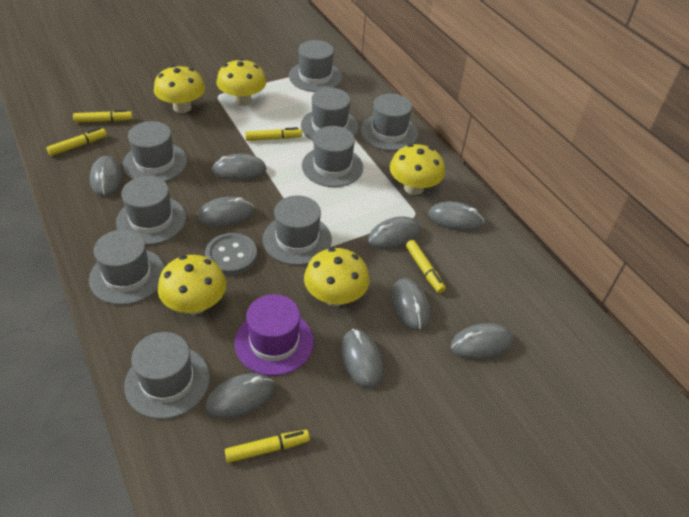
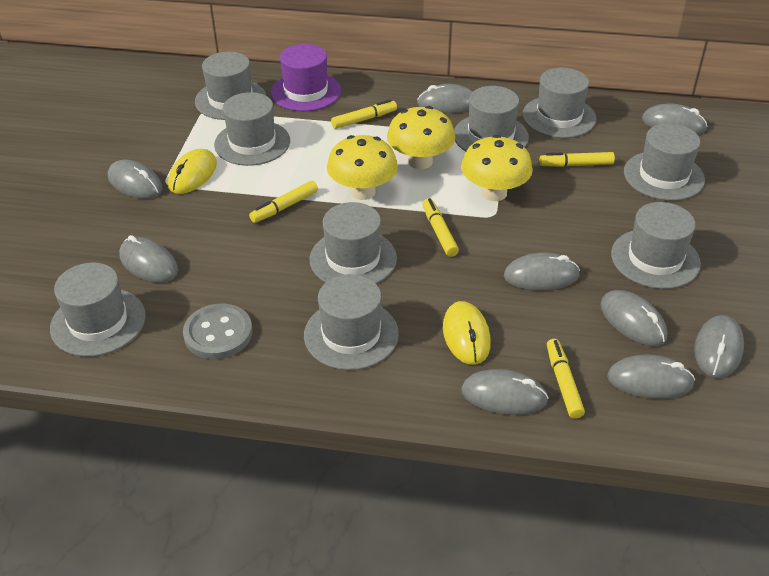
yellow mouse: 0 -> 2
yellow mushroom: 5 -> 3

